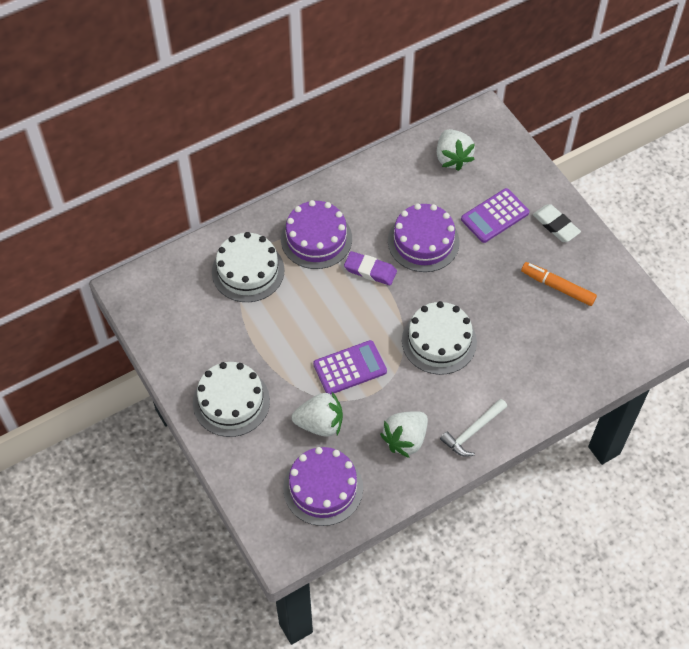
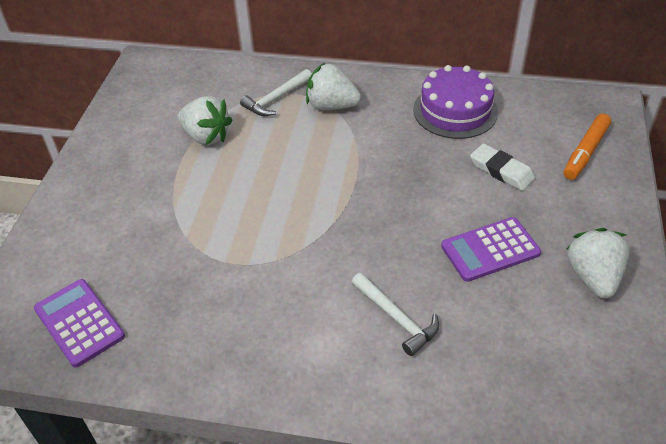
purple cake: 3 -> 1
purple eraser: 1 -> 0
white cake: 3 -> 0
white hammer: 1 -> 2

